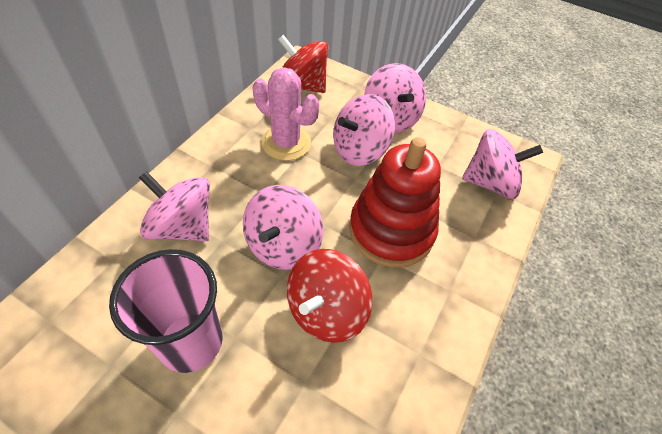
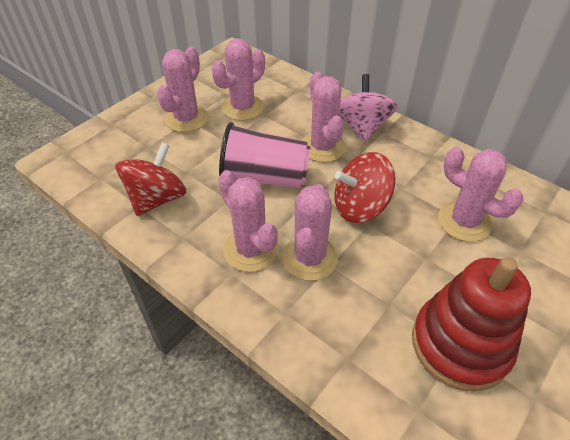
pink cactus: 1 -> 6
pink spinning top: 5 -> 1

